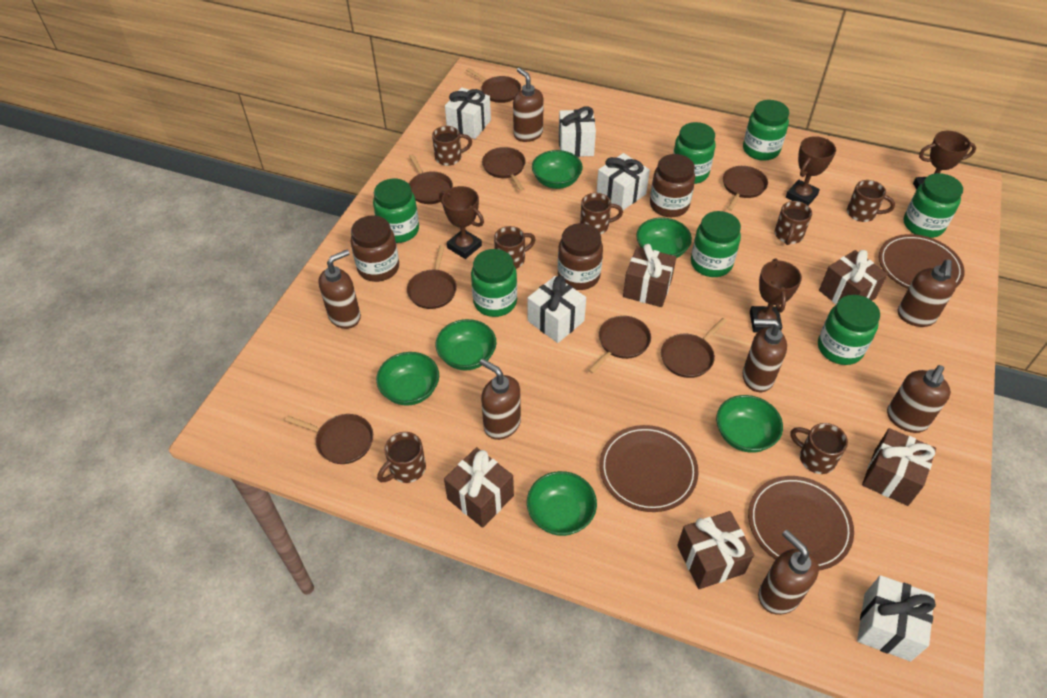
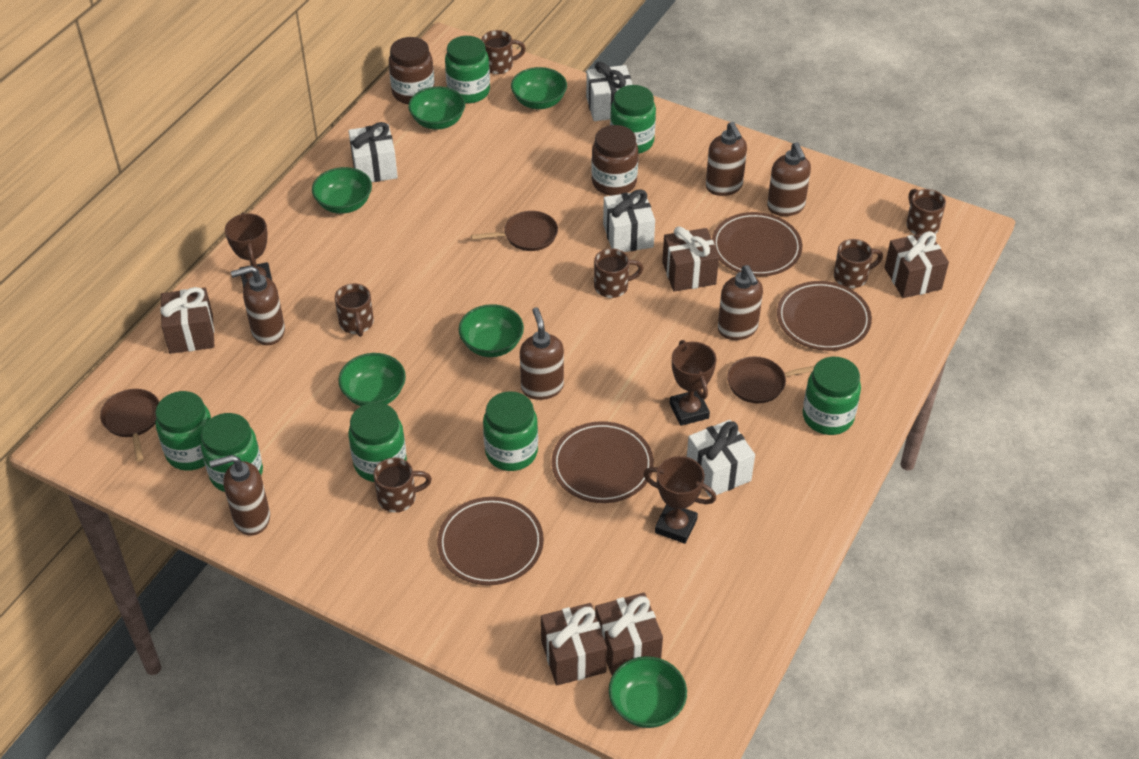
brown jar: 3 -> 2
brown mug: 7 -> 6
brown pan: 8 -> 3
brown plate: 3 -> 4
brown soap dispenser: 7 -> 6
brown trophy: 4 -> 3
white gift: 5 -> 4

